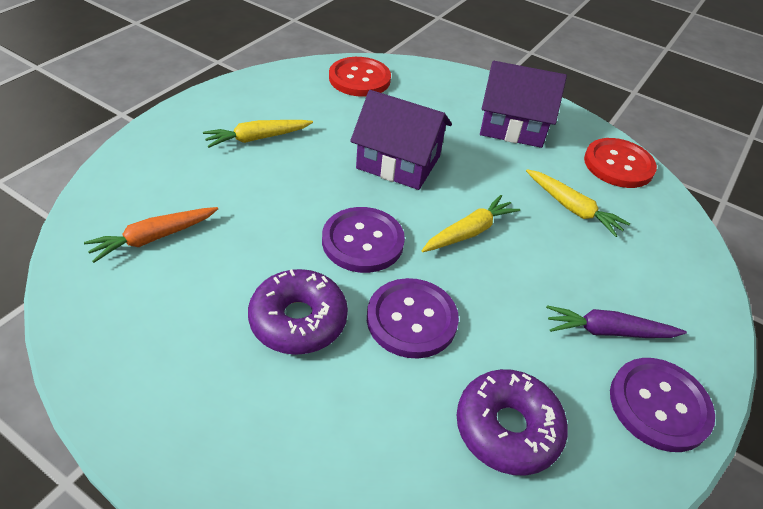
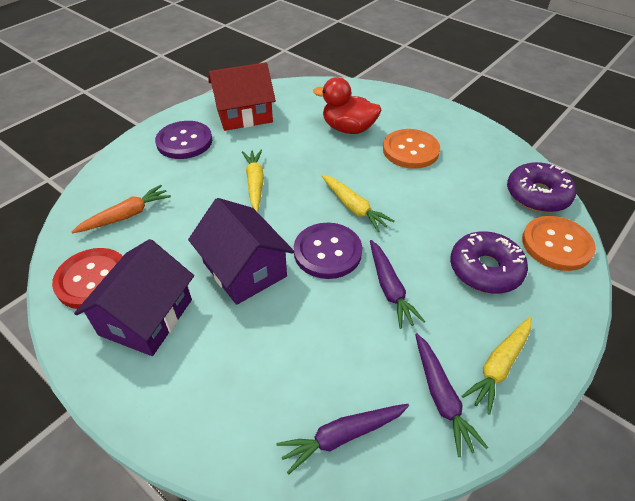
orange button: 0 -> 2
purple button: 3 -> 2
purple carrot: 1 -> 3
red button: 2 -> 1
red duck: 0 -> 1
red house: 0 -> 1

